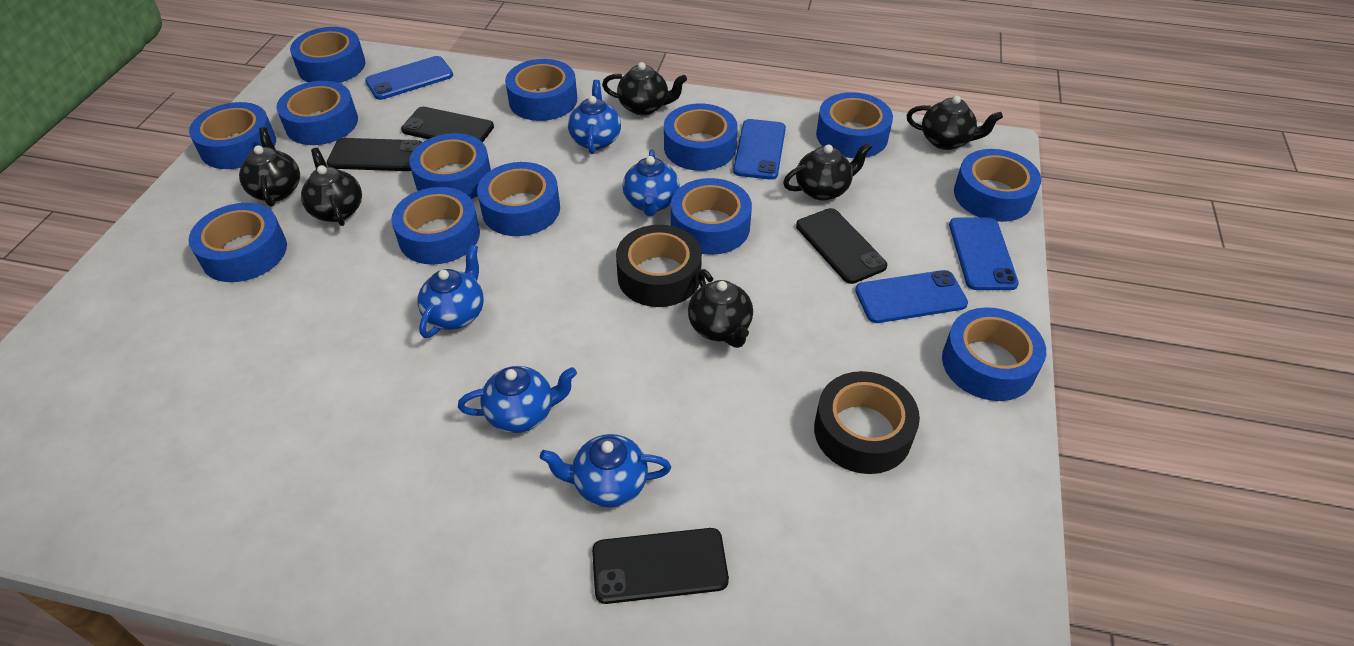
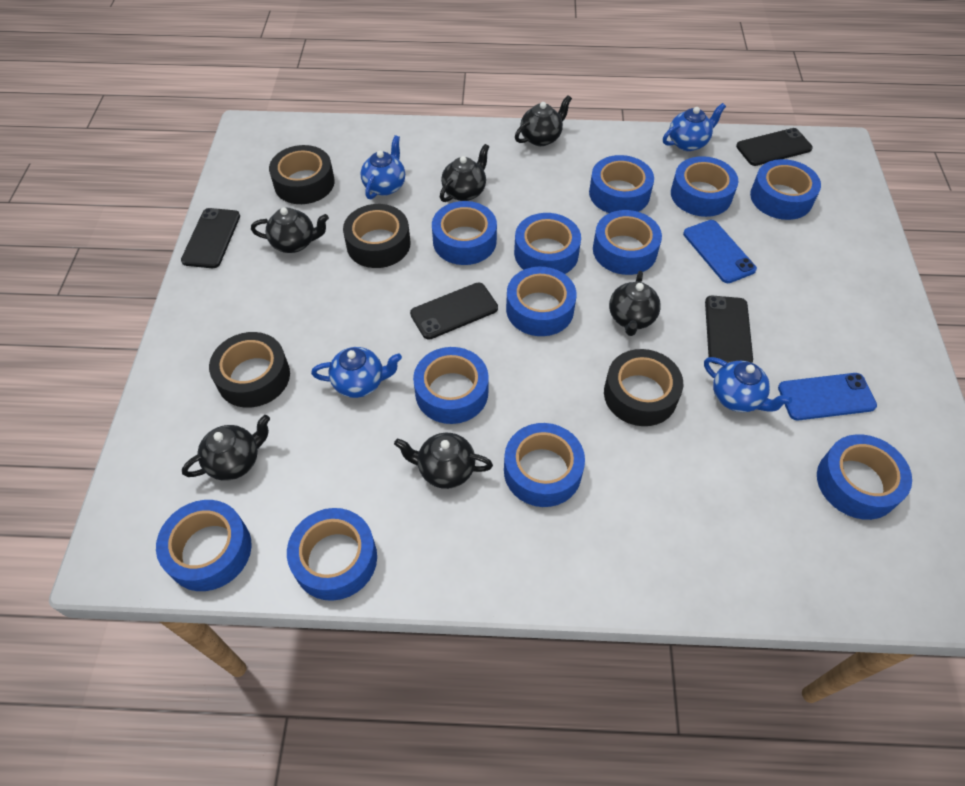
black tape: 2 -> 4
blue phone: 4 -> 2
blue tape: 13 -> 12
blue teapot: 5 -> 4

